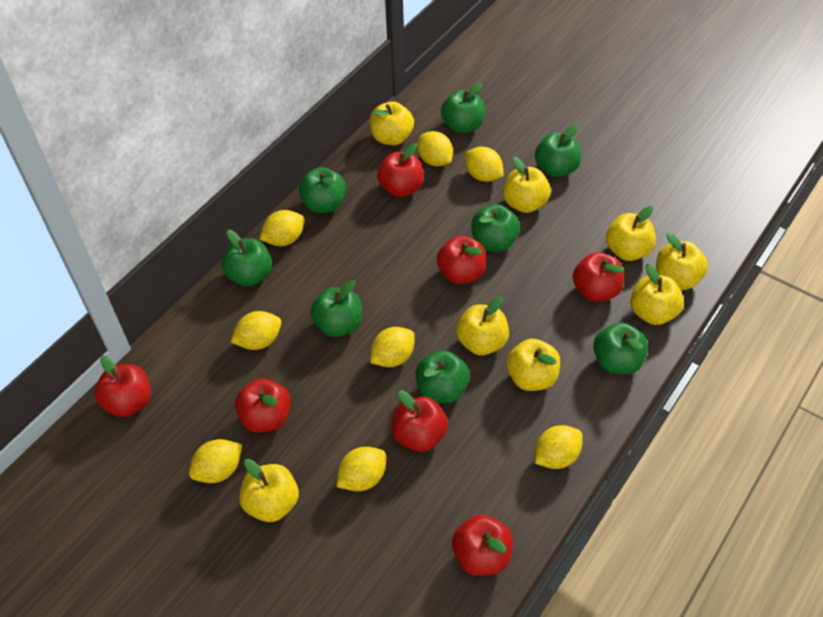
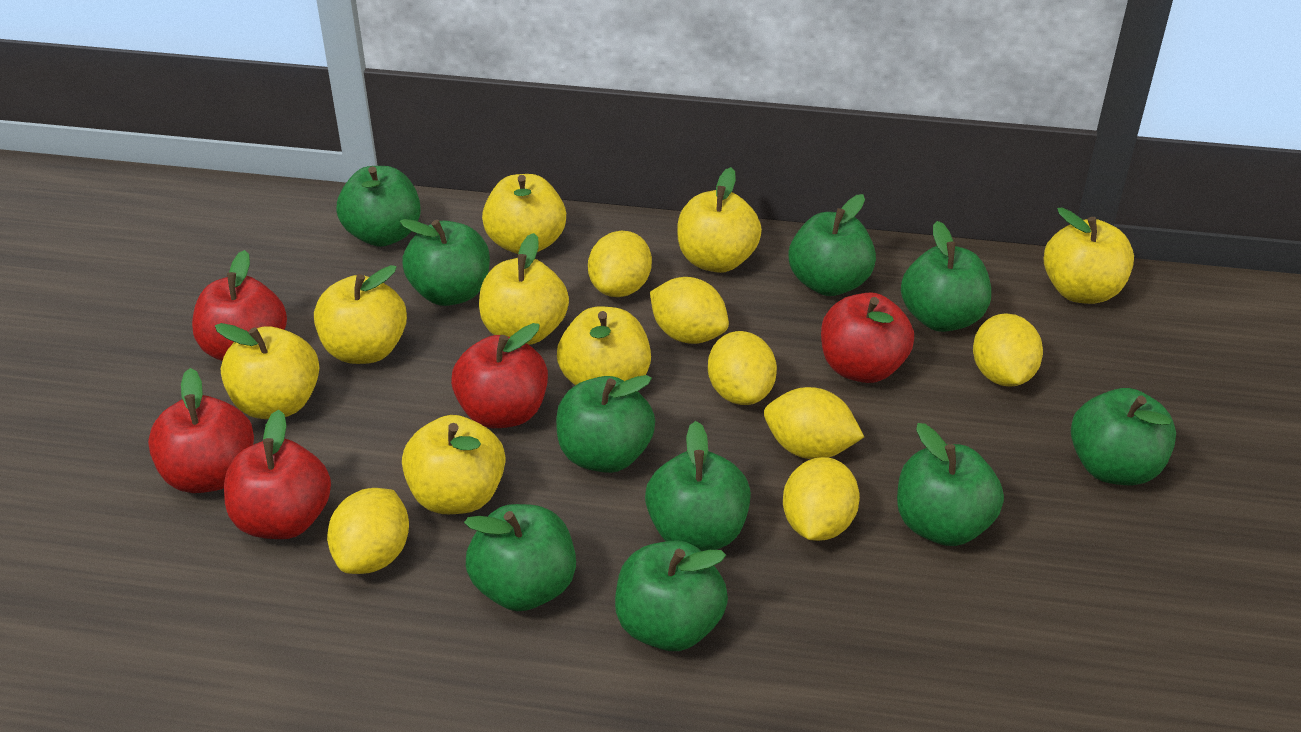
green apple: 8 -> 10
red apple: 7 -> 5
yellow lemon: 8 -> 7

